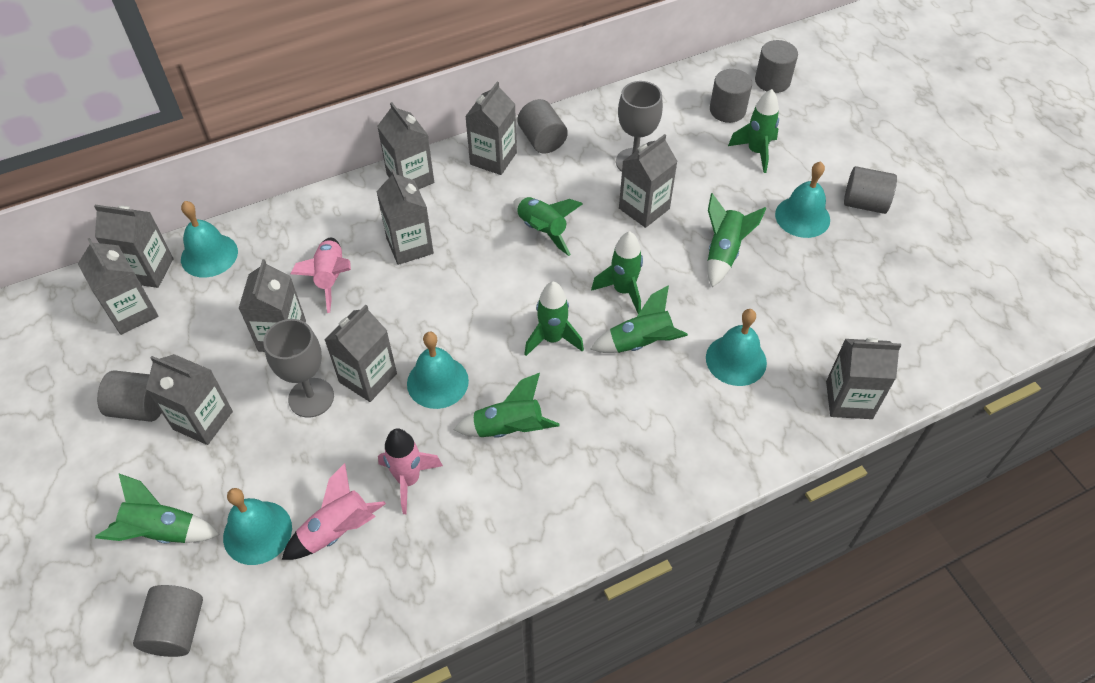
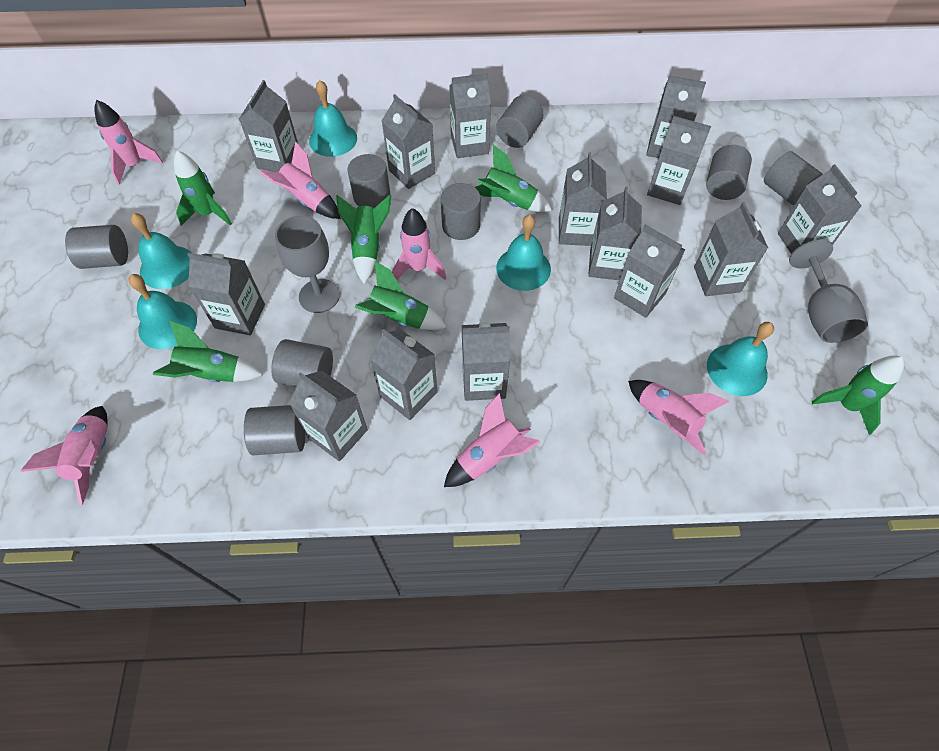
green rocket: 8 -> 6
grey carton: 10 -> 14
grey cylinder: 6 -> 8
pink rocket: 3 -> 6

